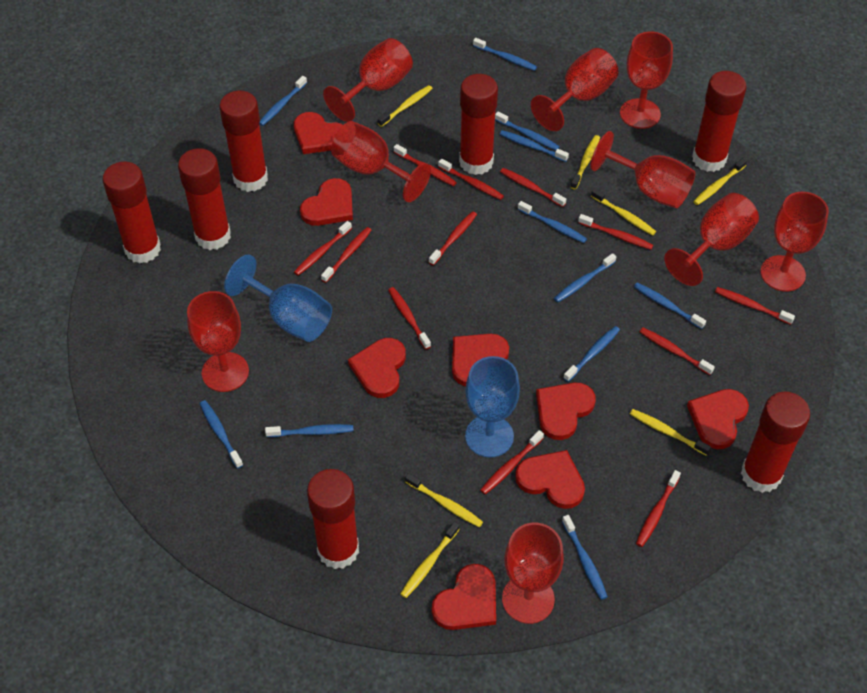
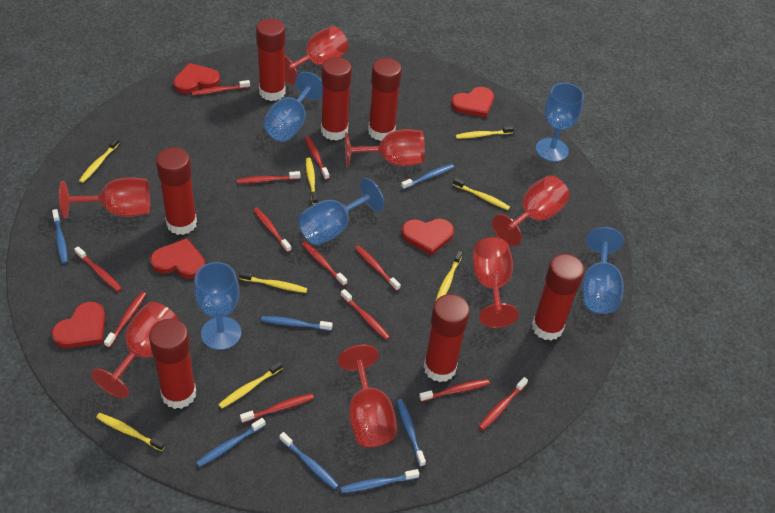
blue goblet: 2 -> 5
blue toothbrush: 11 -> 7
red goblet: 9 -> 7
red heart: 8 -> 5
yellow toothbrush: 7 -> 8

